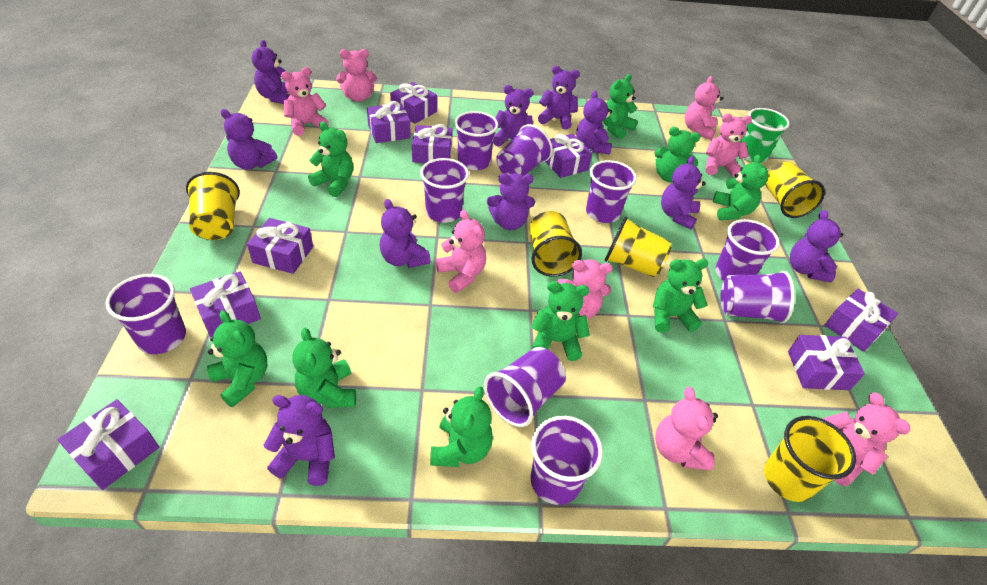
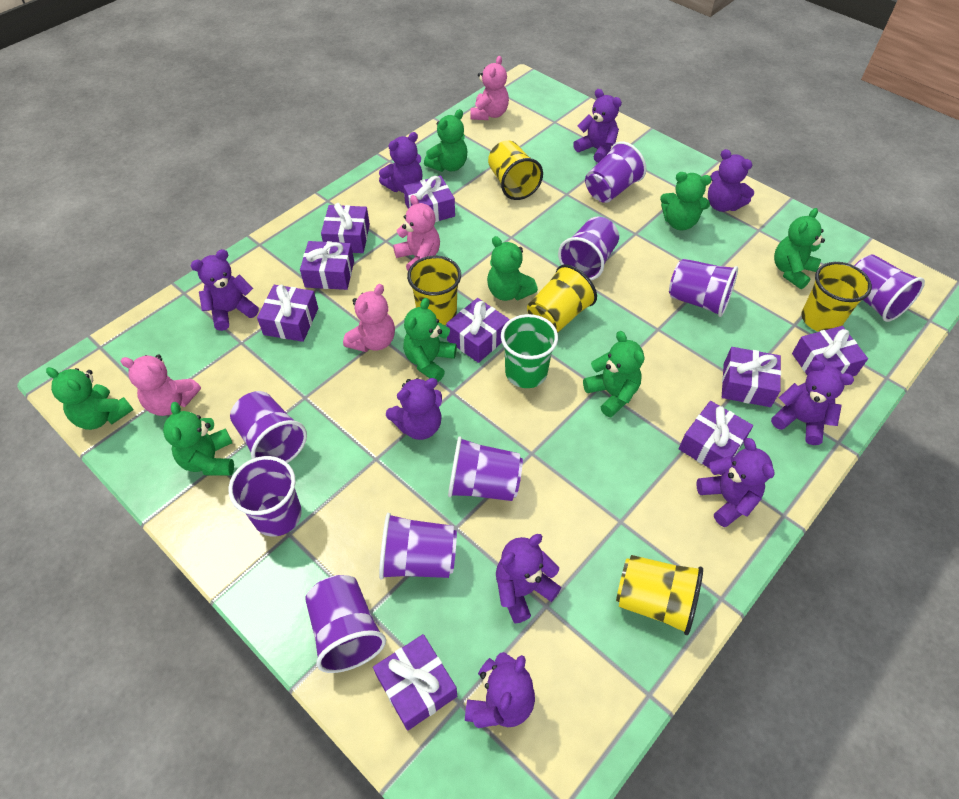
green teddy bear: 9 -> 8
pink teddy bear: 8 -> 4
purple teddy bear: 10 -> 9

